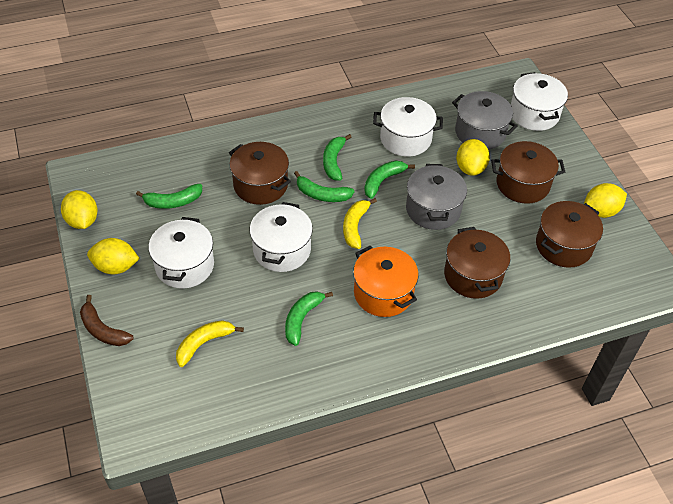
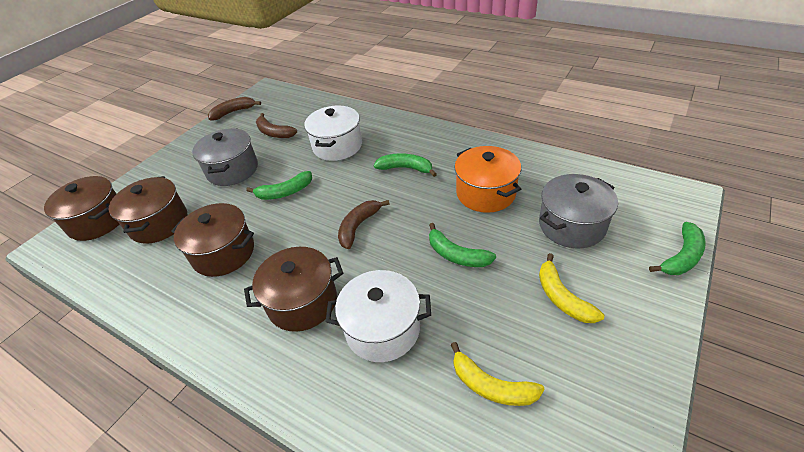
brown banana: 1 -> 3
green banana: 5 -> 4
white pot: 4 -> 2
yellow lemon: 4 -> 0

